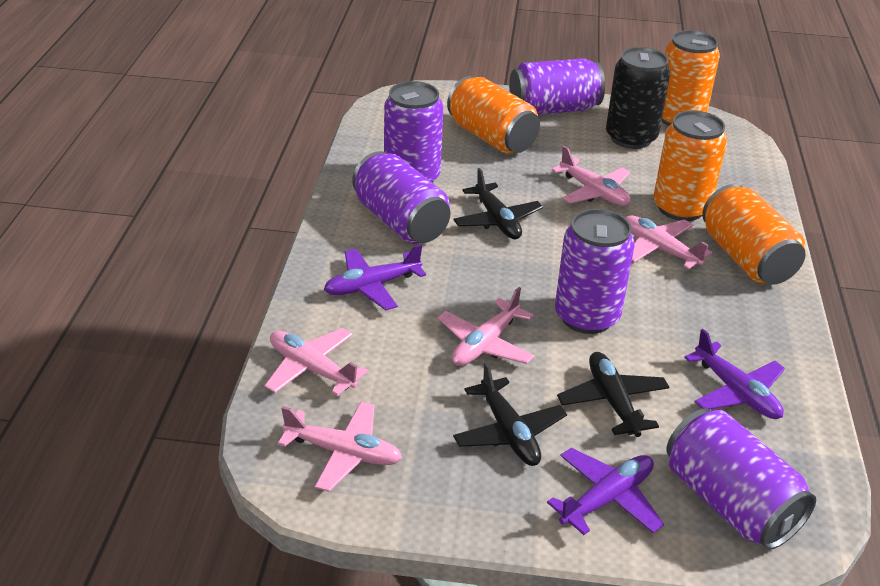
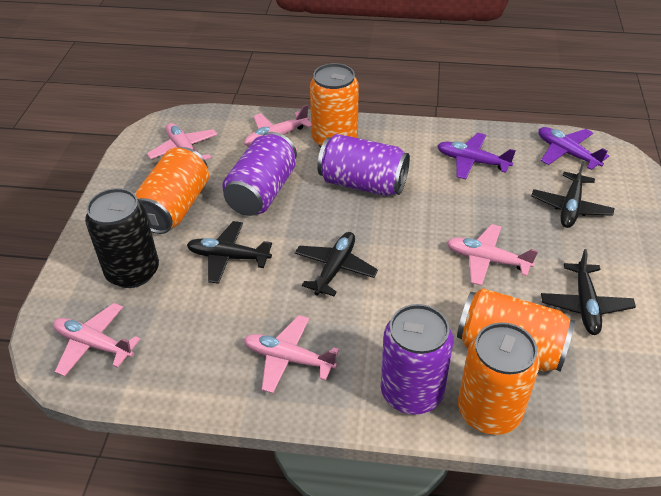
black plane: 3 -> 4
purple can: 5 -> 3
purple plane: 3 -> 2

